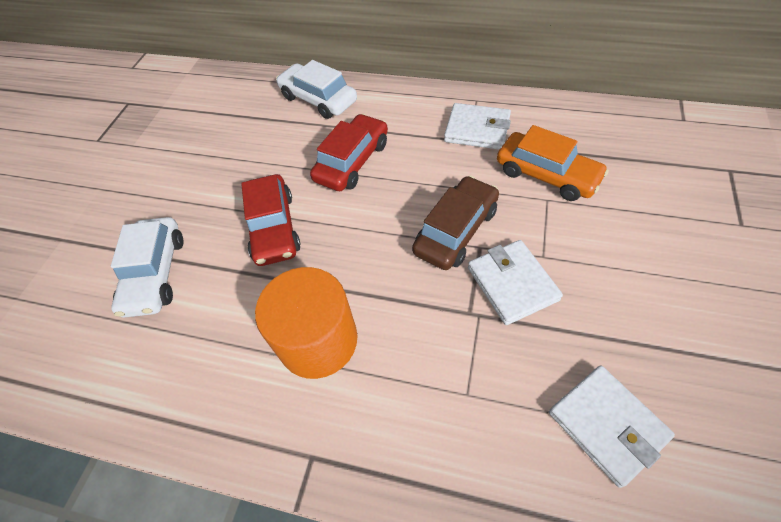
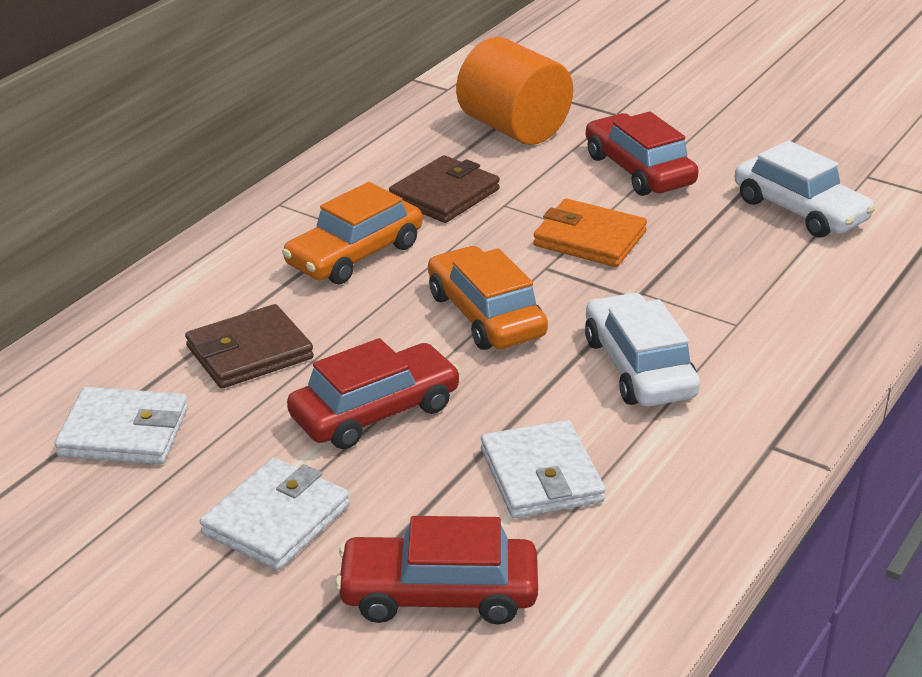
brown car: 1 -> 0
brown wallet: 0 -> 2
orange car: 1 -> 2
orange wallet: 0 -> 1
red car: 2 -> 3

